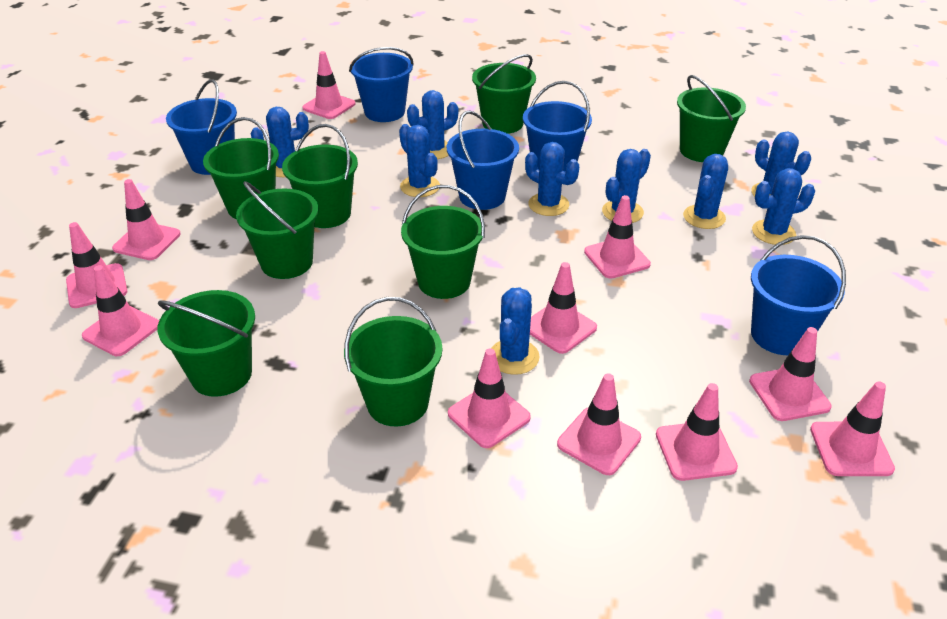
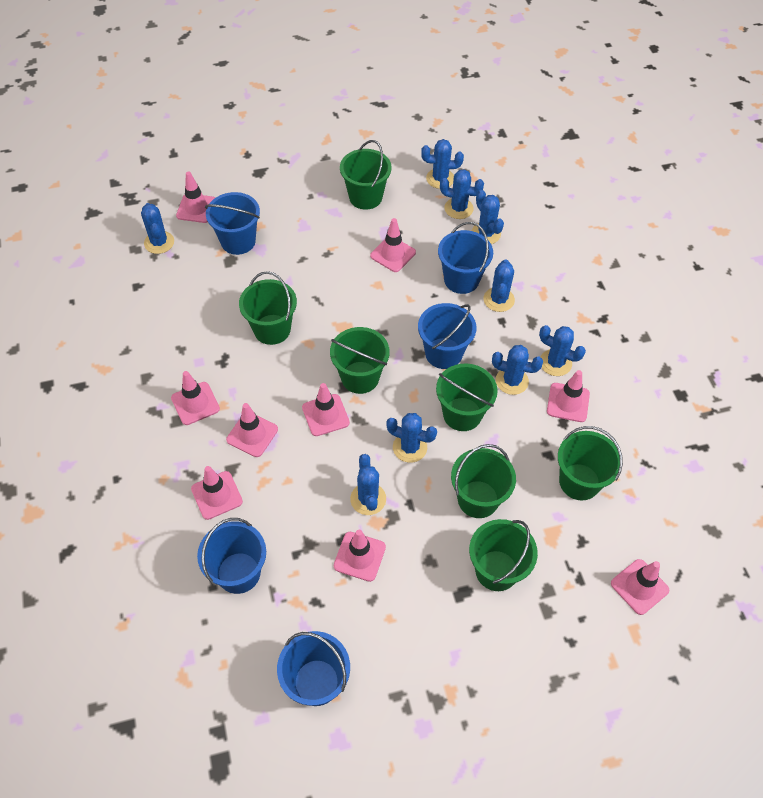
green bucket: 8 -> 7
pink traffic cone: 11 -> 9

